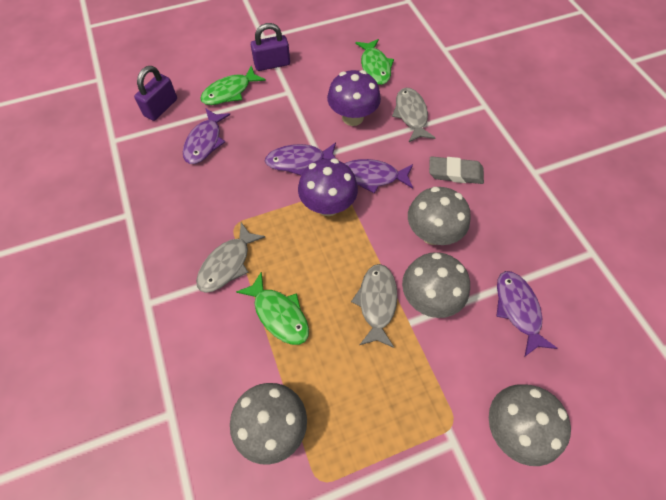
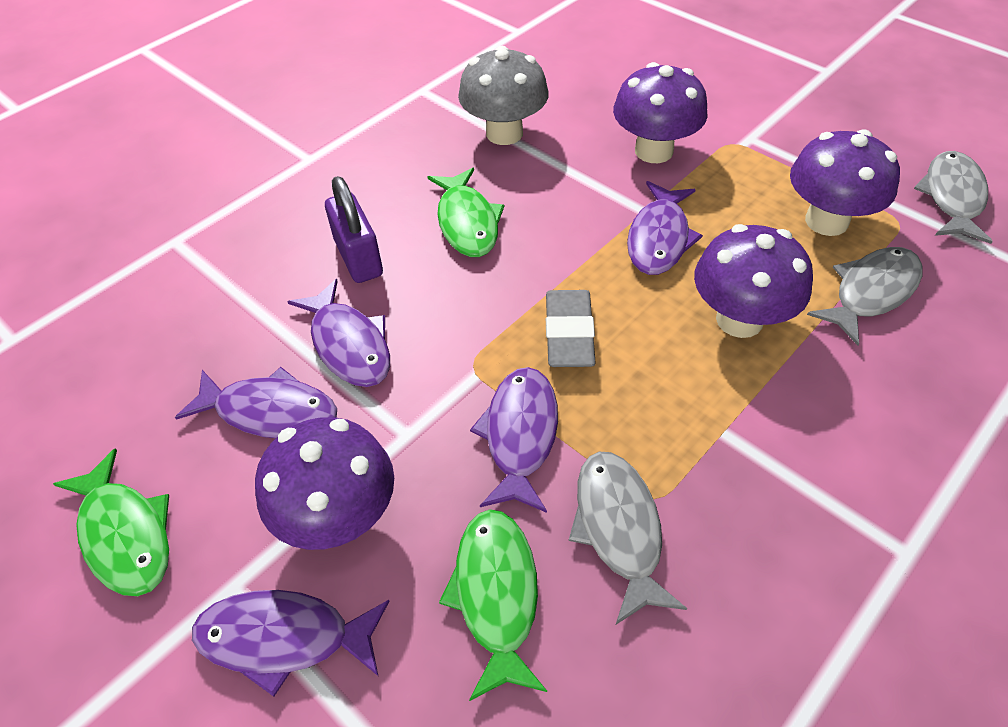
grey mushroom: 4 -> 1
purple fish: 4 -> 5
purple mushroom: 2 -> 4
purple padlock: 2 -> 1

